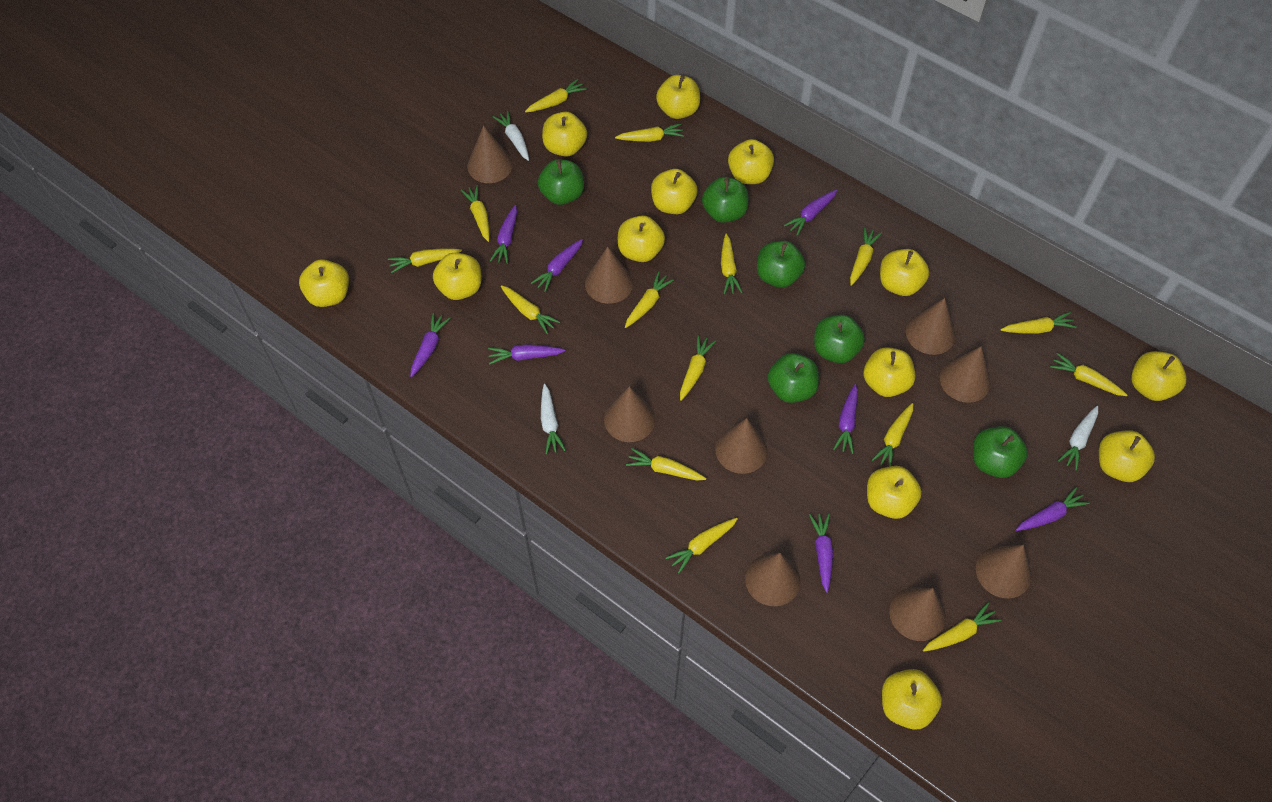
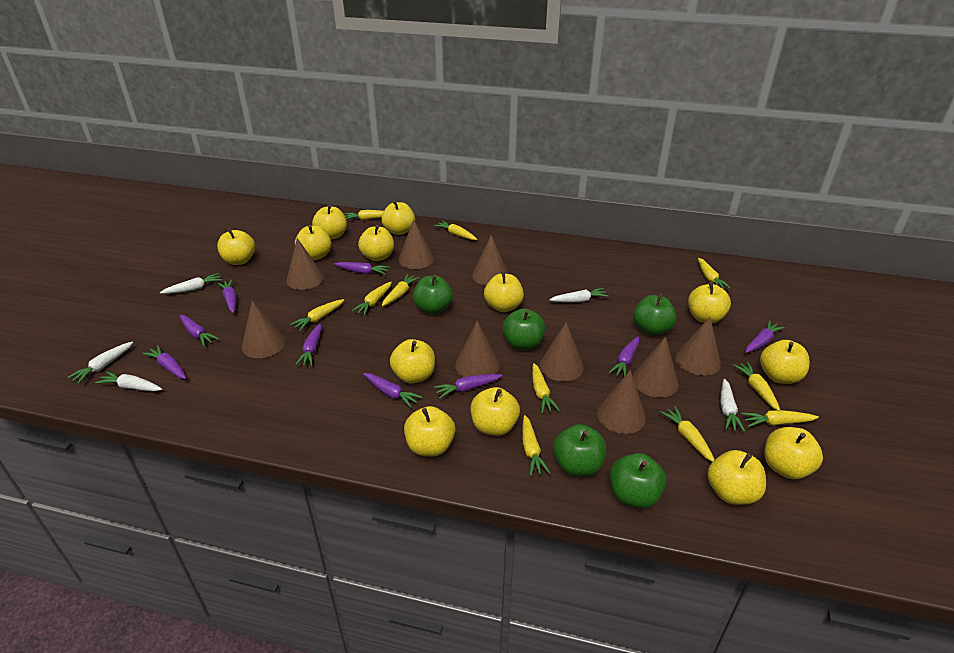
green apple: 6 -> 5
purple carrot: 8 -> 9
white carrot: 3 -> 5
yellow carrot: 15 -> 11

